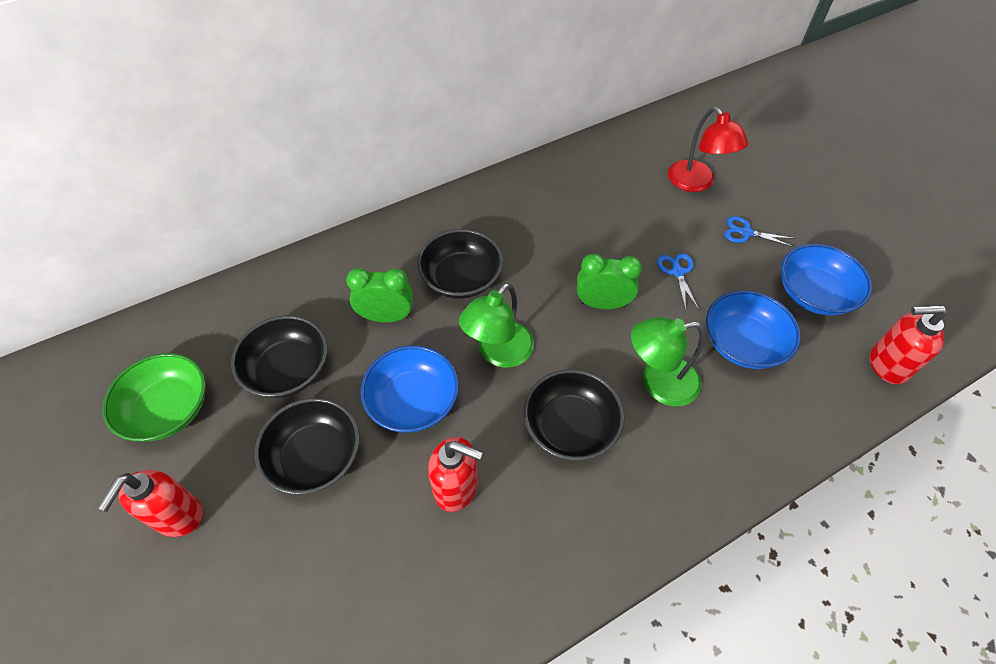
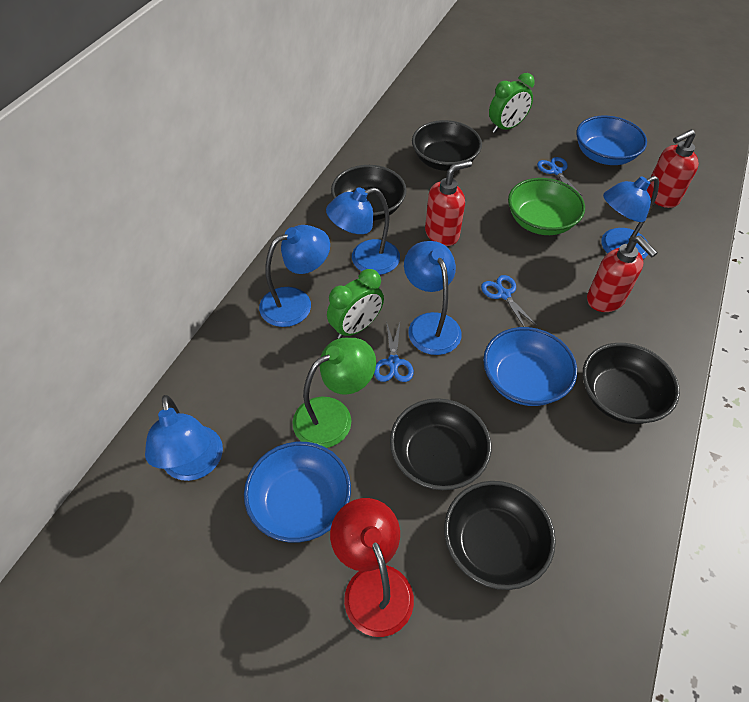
black bowl: 4 -> 5
blue lamp: 0 -> 5
blue scissors: 2 -> 3
green lamp: 2 -> 1

